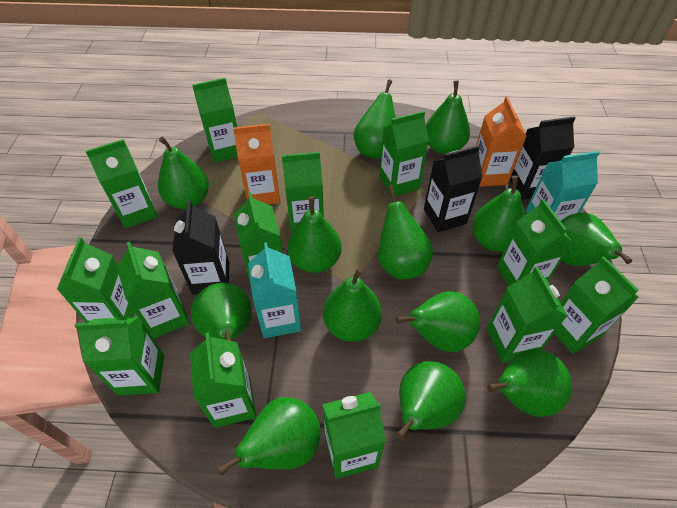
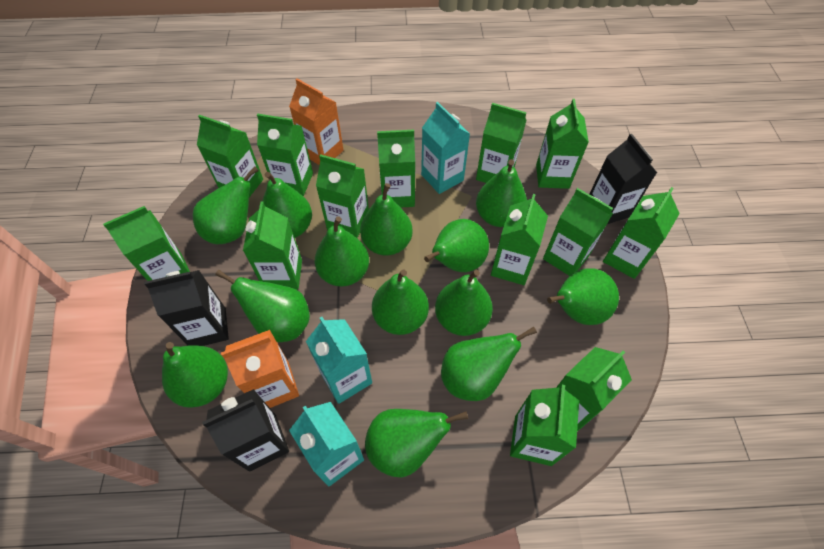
turquoise carton: 2 -> 3

